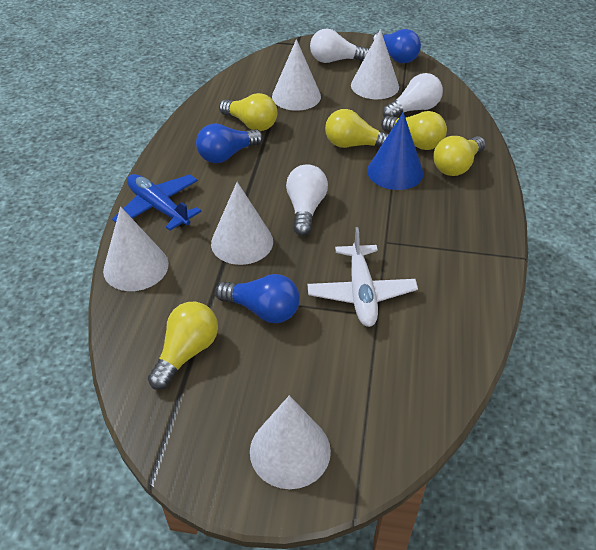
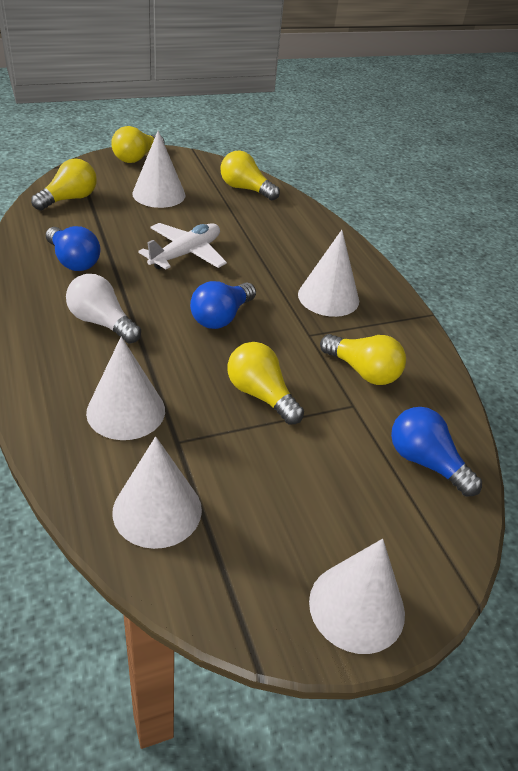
blue cone: 1 -> 0
blue plane: 1 -> 0
white light bulb: 3 -> 1

